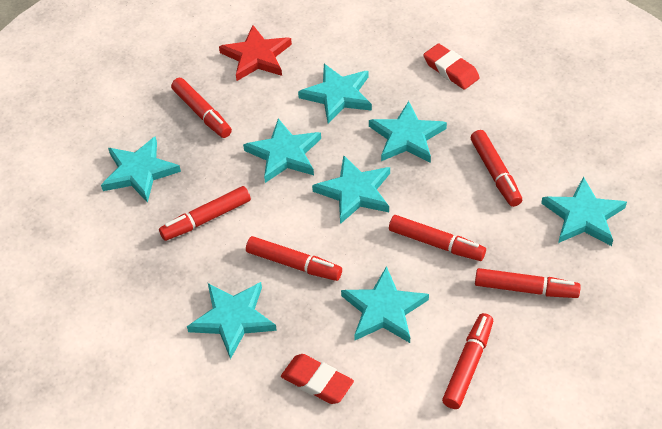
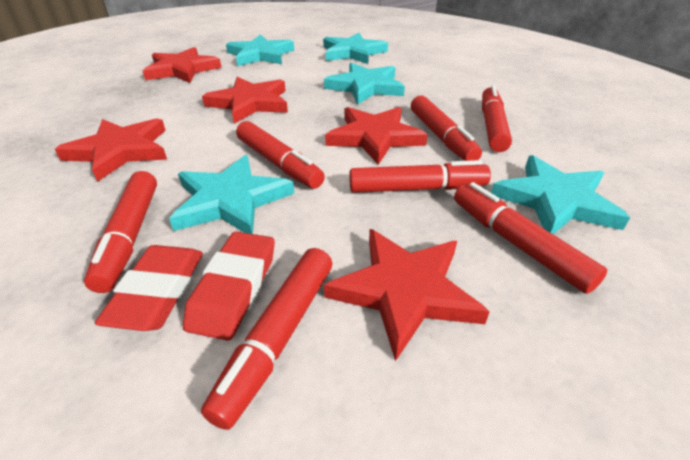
red star: 1 -> 5
turquoise star: 8 -> 5

